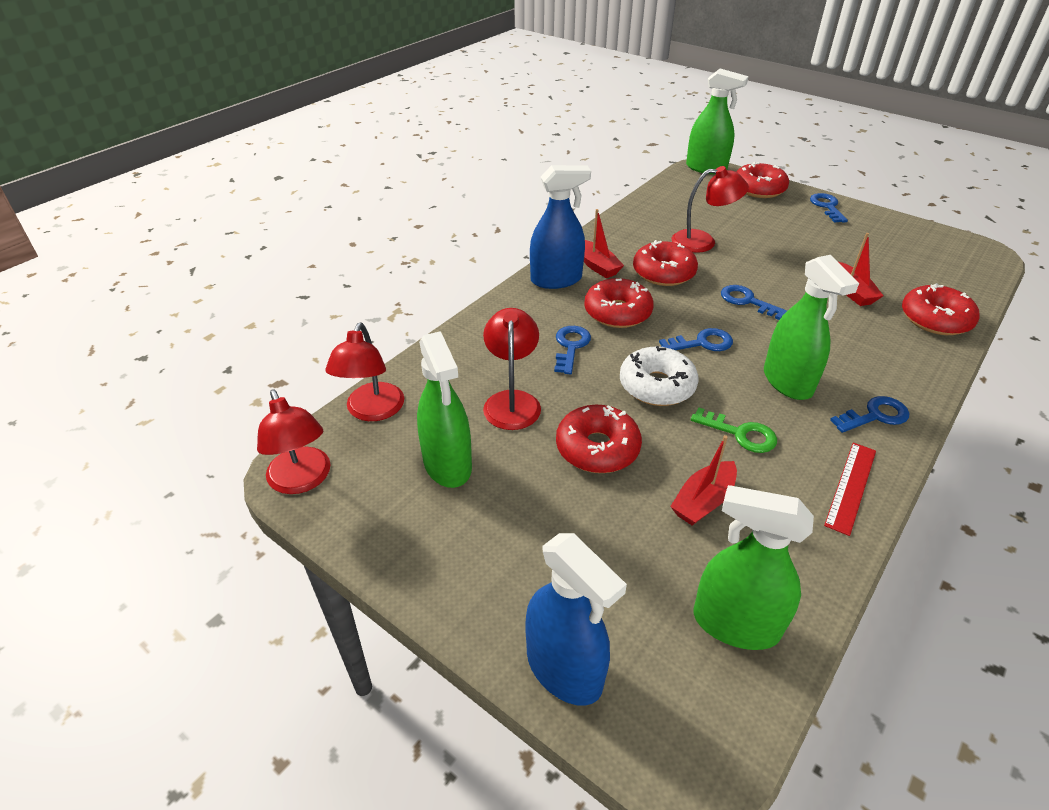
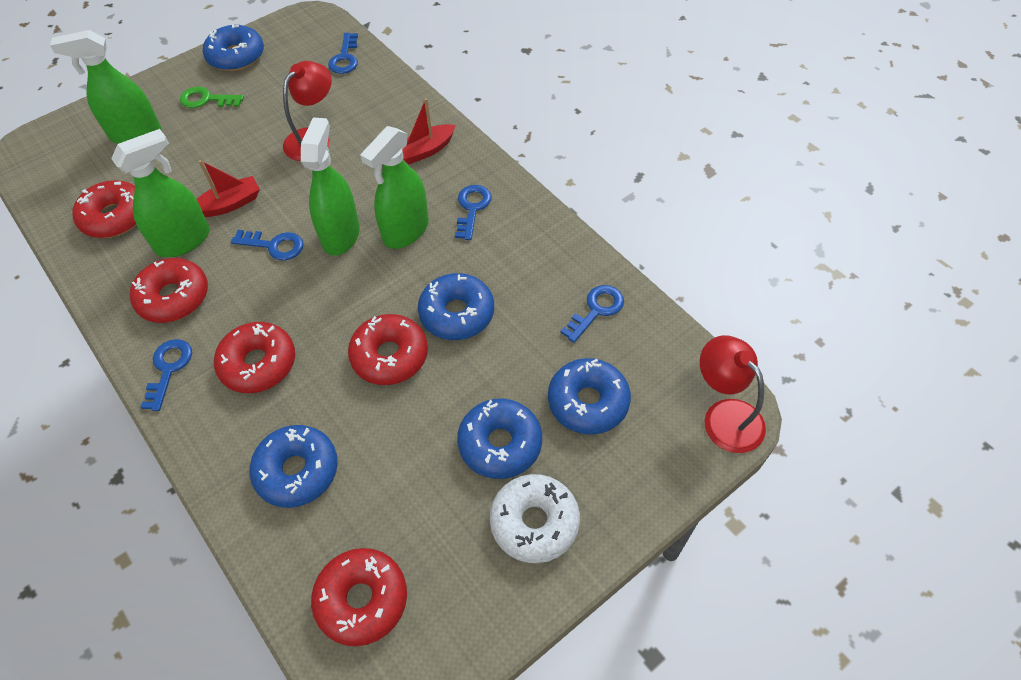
blue donut: 0 -> 5
blue spray bottle: 2 -> 0
red boat: 3 -> 2
red lamp: 4 -> 2
red ruler: 1 -> 0

